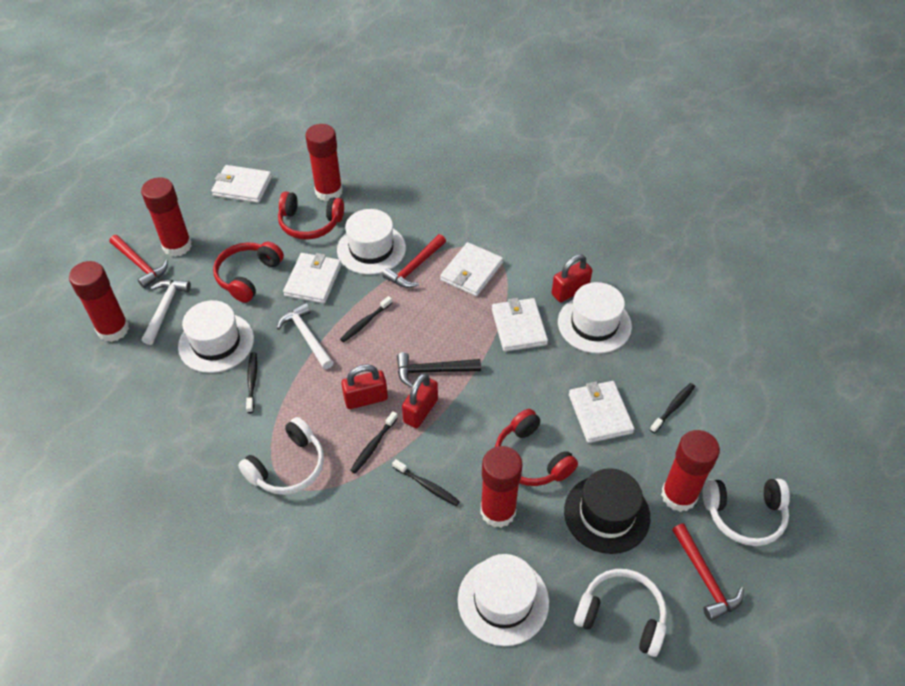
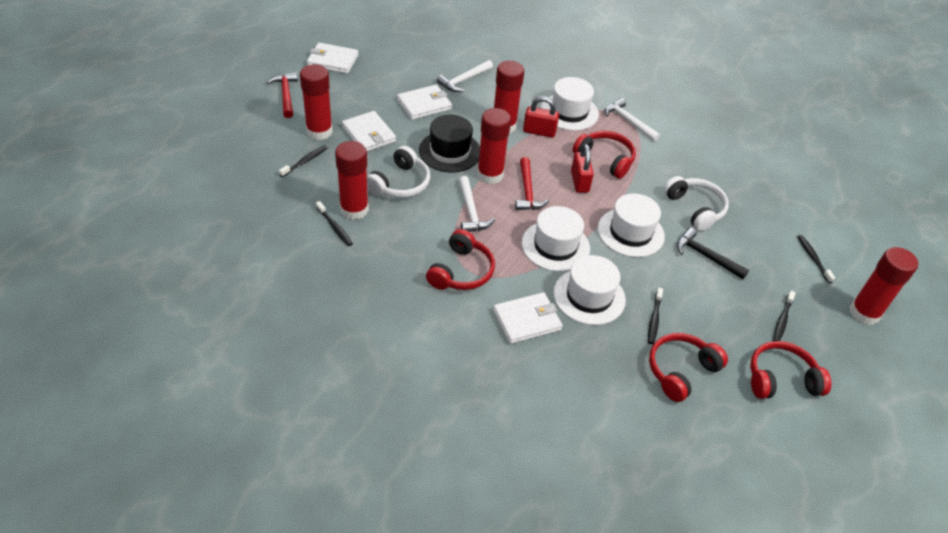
red hammer: 3 -> 2
red headphones: 3 -> 4
red padlock: 3 -> 2
white hammer: 2 -> 3
white headphones: 3 -> 2
white wallet: 5 -> 4

